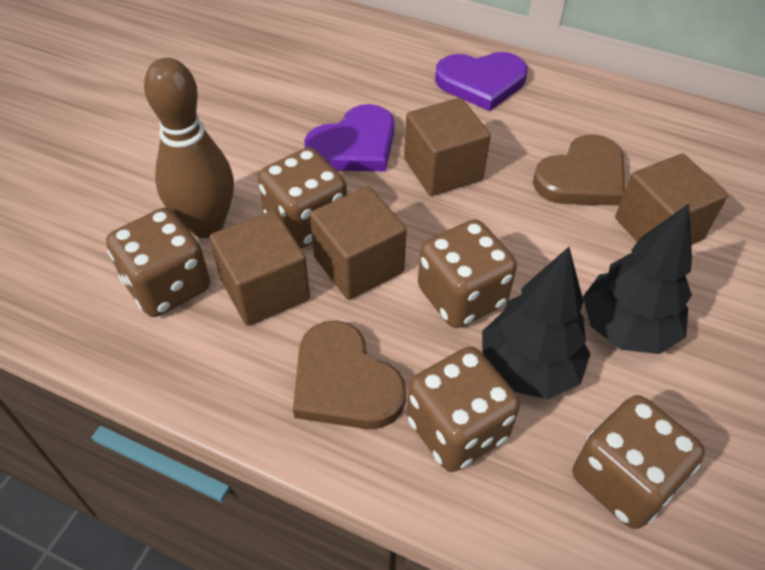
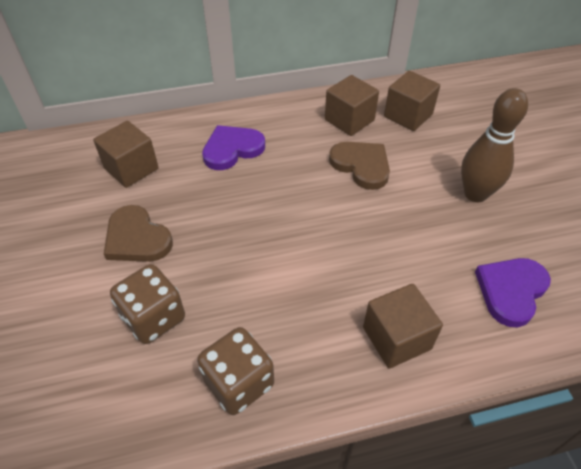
black tree: 2 -> 0
brown dice: 5 -> 2

